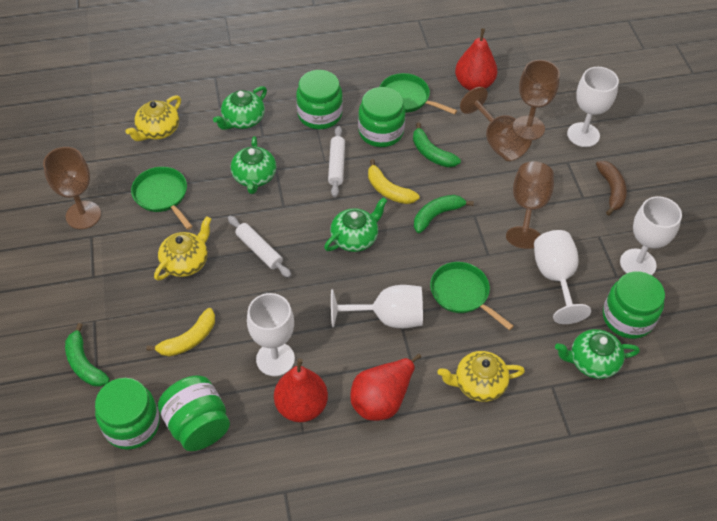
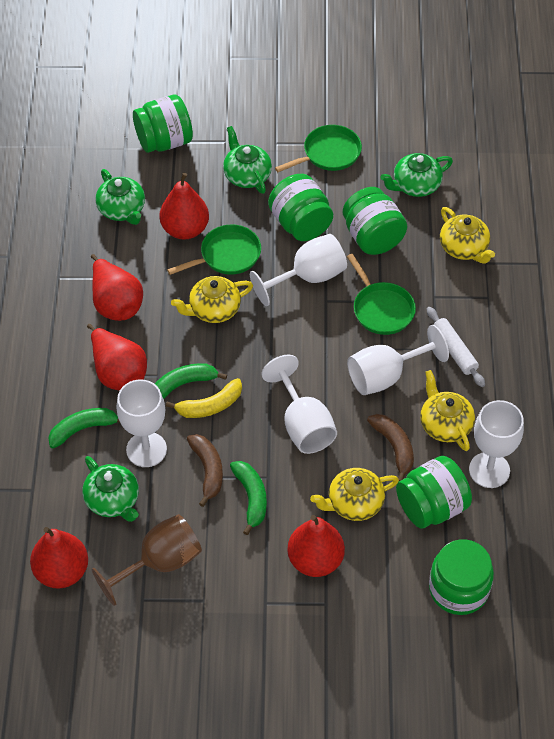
brown banana: 1 -> 2
brown goblet: 4 -> 1
red pear: 3 -> 5
white rolling pin: 2 -> 1
yellow banana: 2 -> 1
yellow teapot: 3 -> 4

